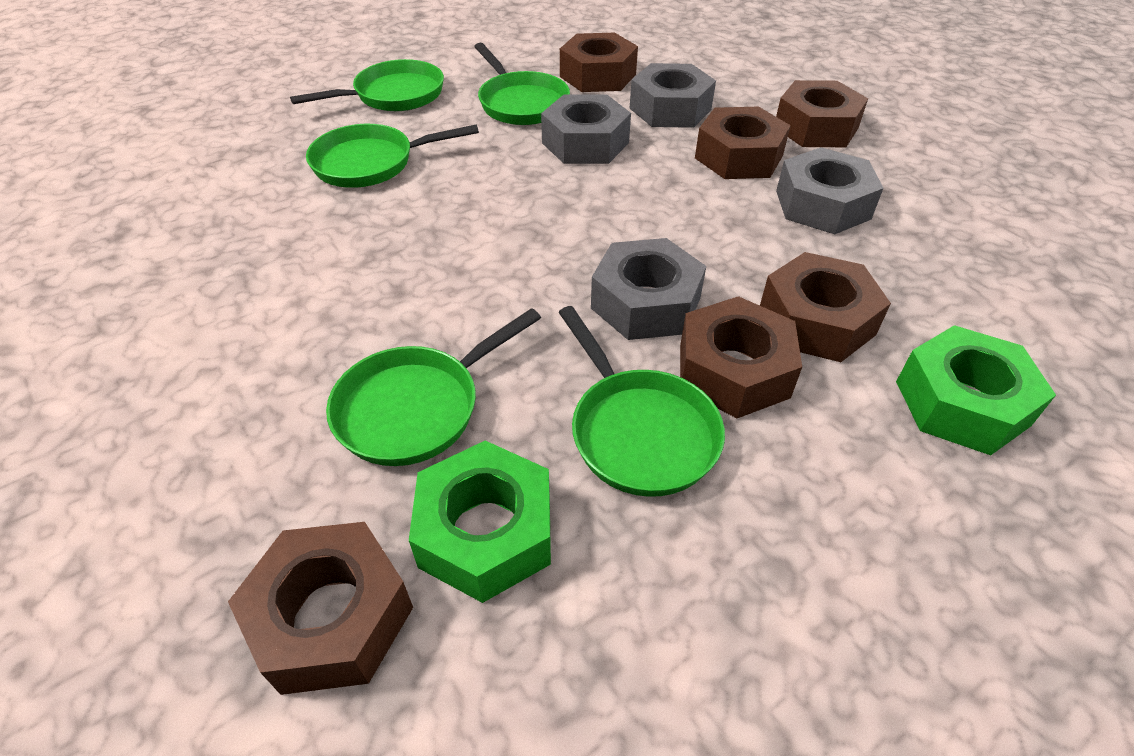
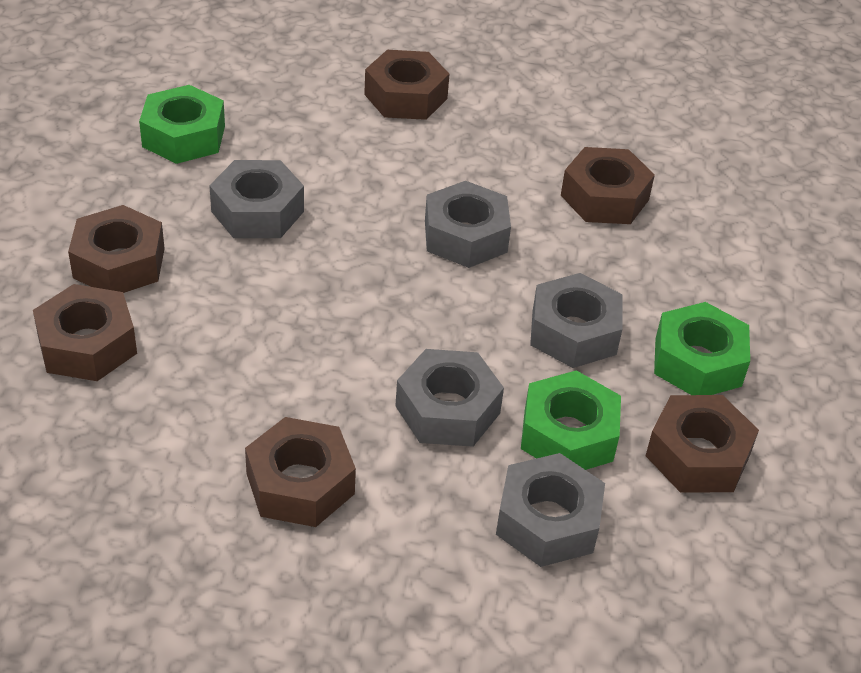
green nut: 2 -> 3
green pan: 5 -> 0
grey nut: 4 -> 5

